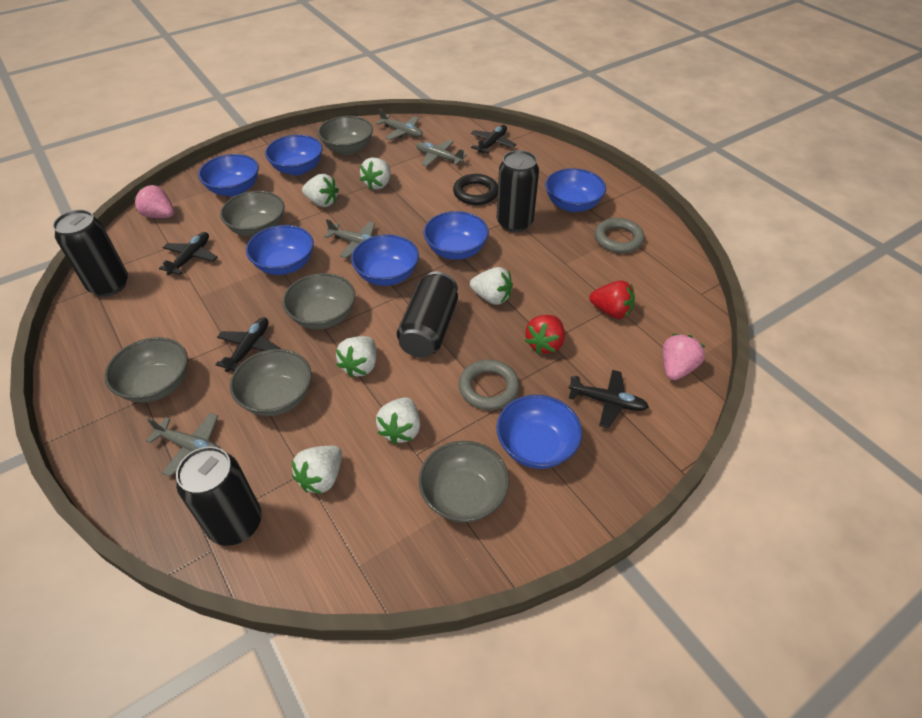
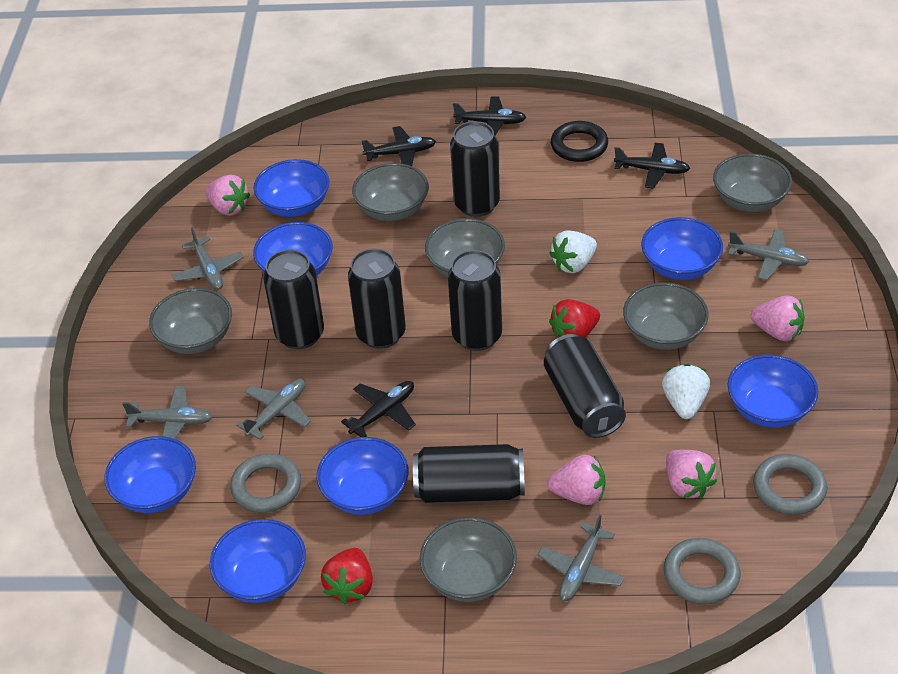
black can: 4 -> 6
grey plane: 4 -> 5
grey ring: 2 -> 3
pink strawberry: 2 -> 4
white strawberry: 6 -> 2

